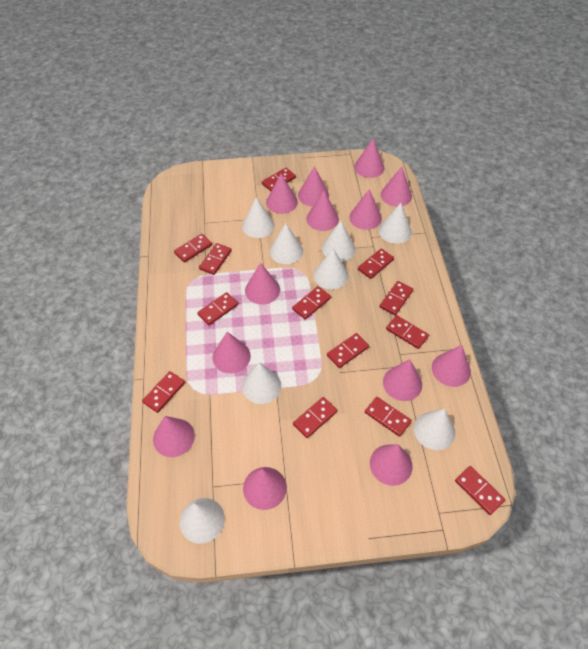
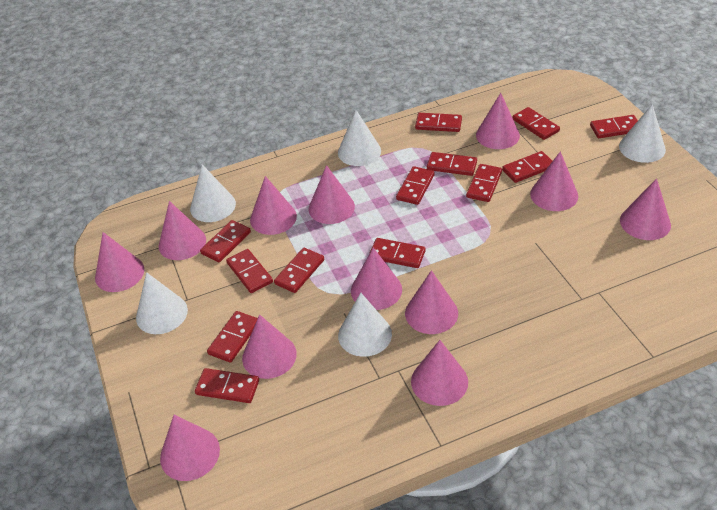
pink cone: 13 -> 12
white cone: 8 -> 5

